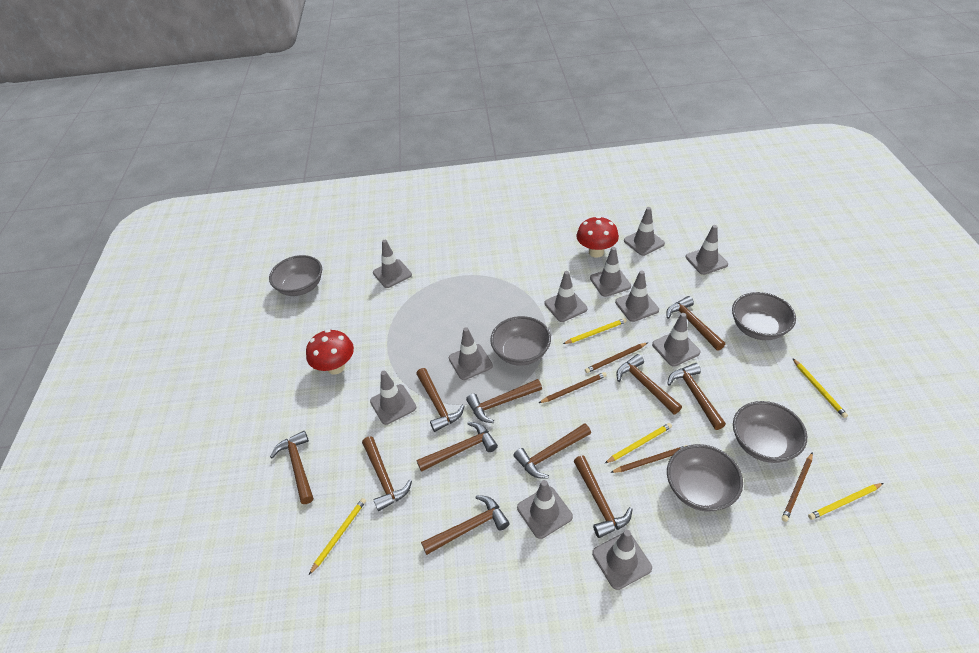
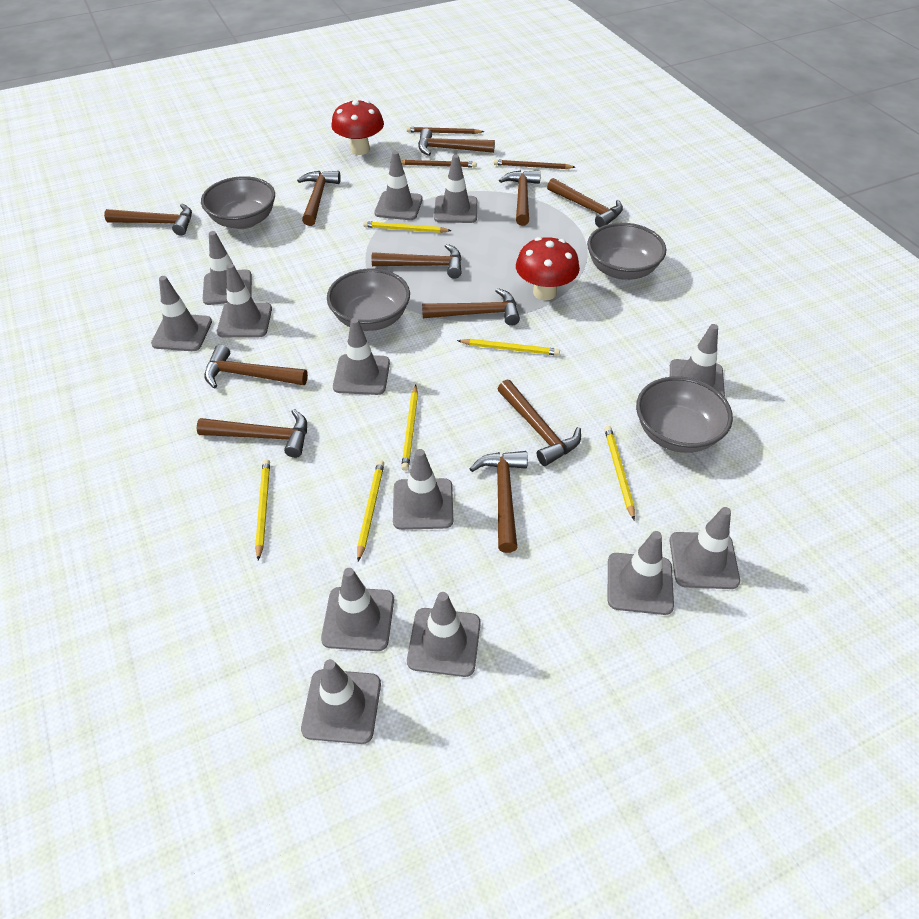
brown pencil: 4 -> 3
grey bowl: 5 -> 4
grey traffic cone: 11 -> 13
yellow pencil: 5 -> 6

